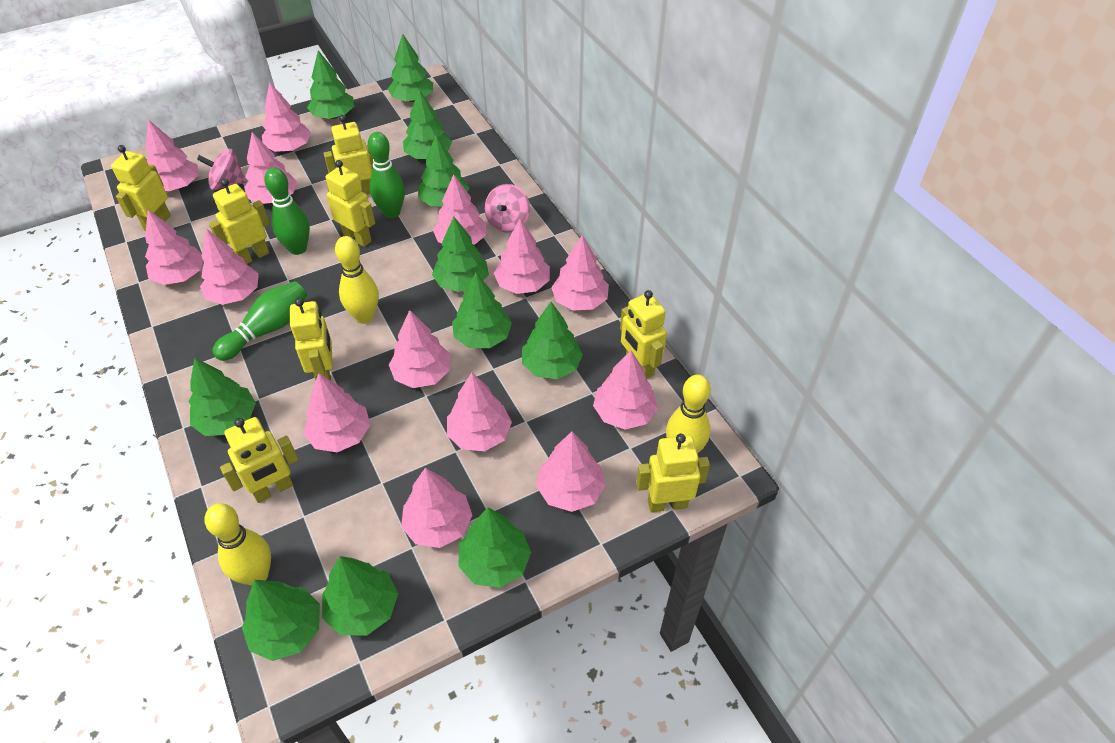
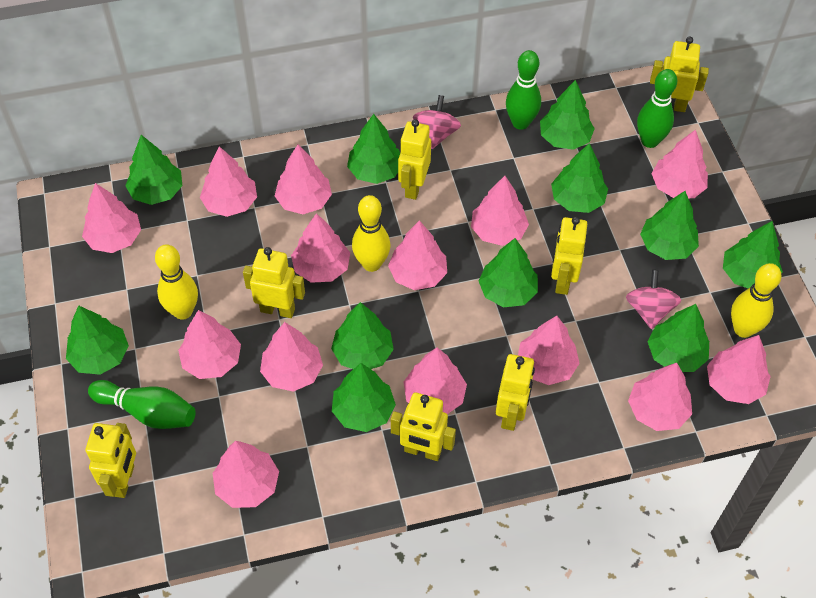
yellow robot: 8 -> 7

